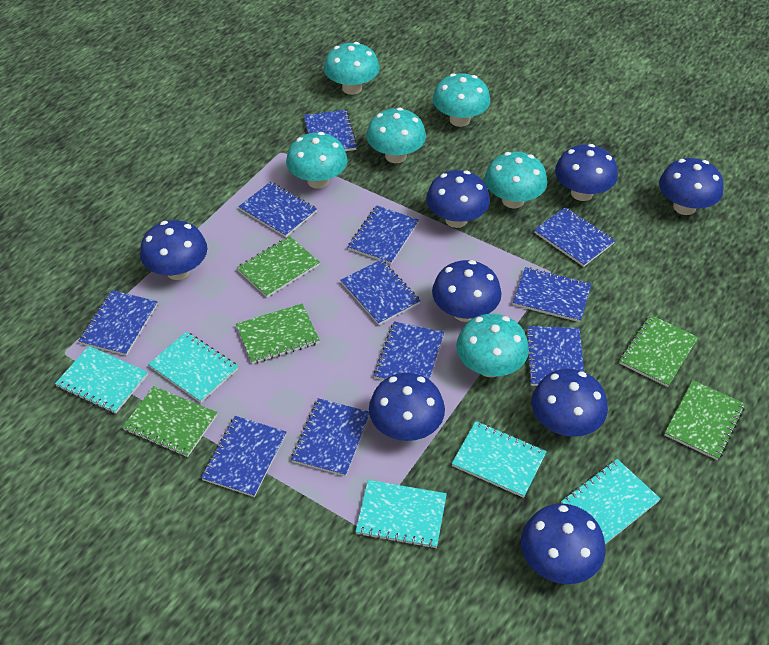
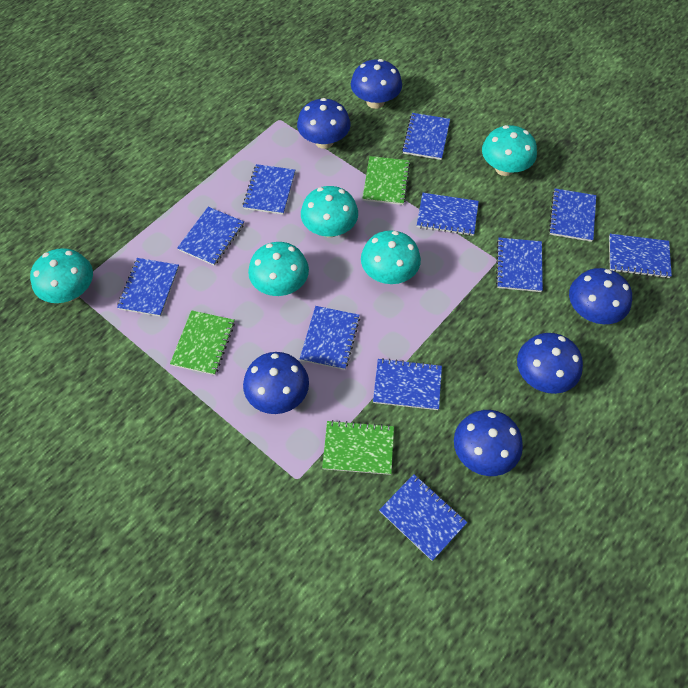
blue mushroom: 8 -> 6
green notebook: 5 -> 3
turquoise mushroom: 6 -> 5
turquoise notebook: 5 -> 0

